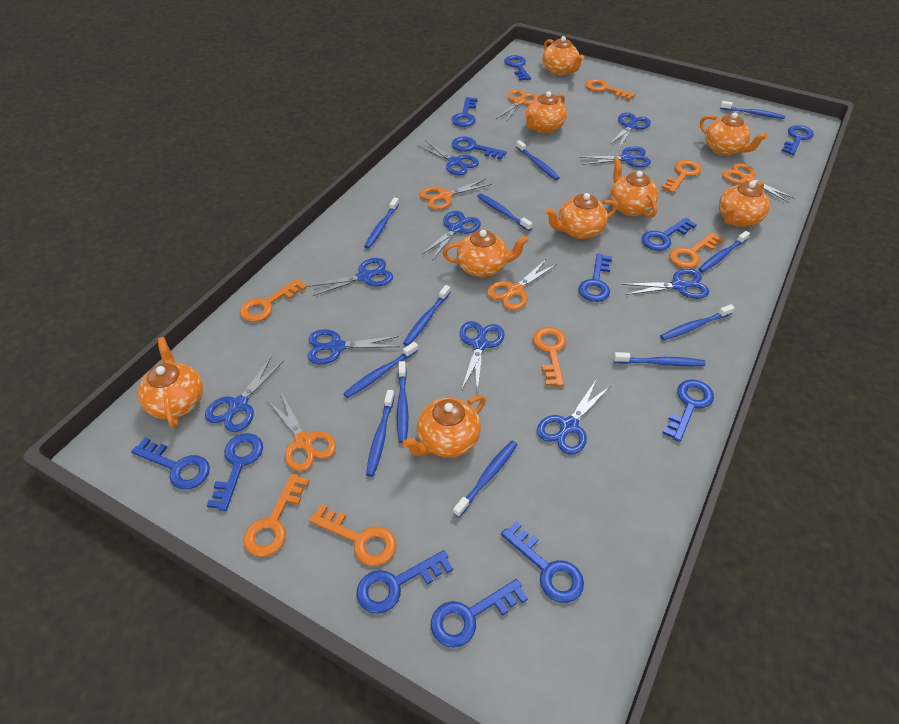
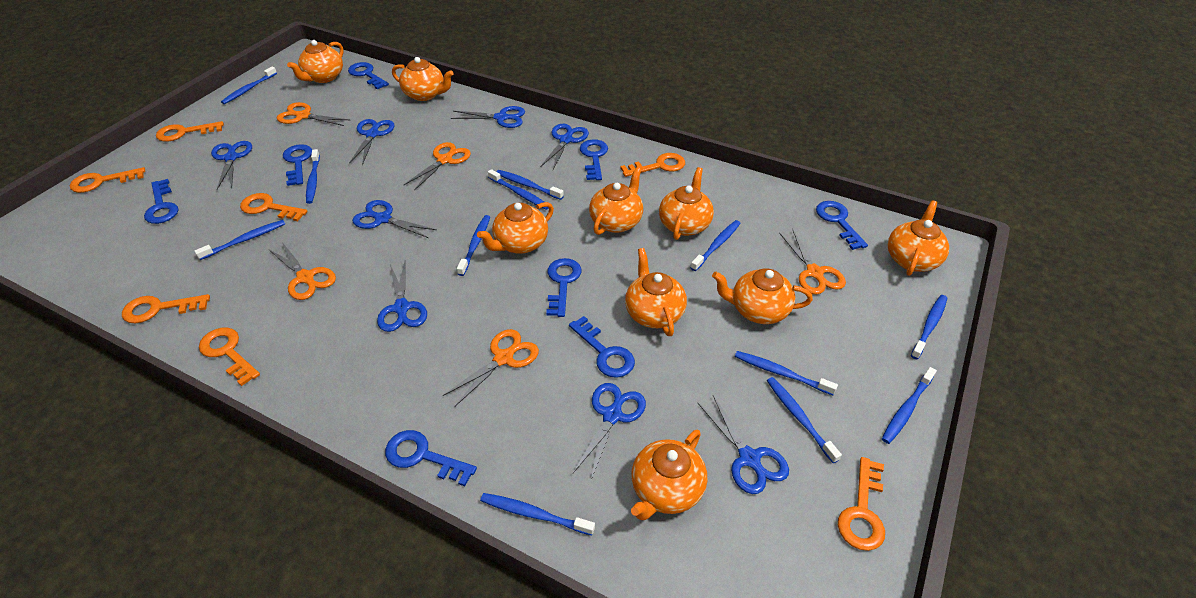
blue key: 12 -> 8
blue scissors: 10 -> 8

